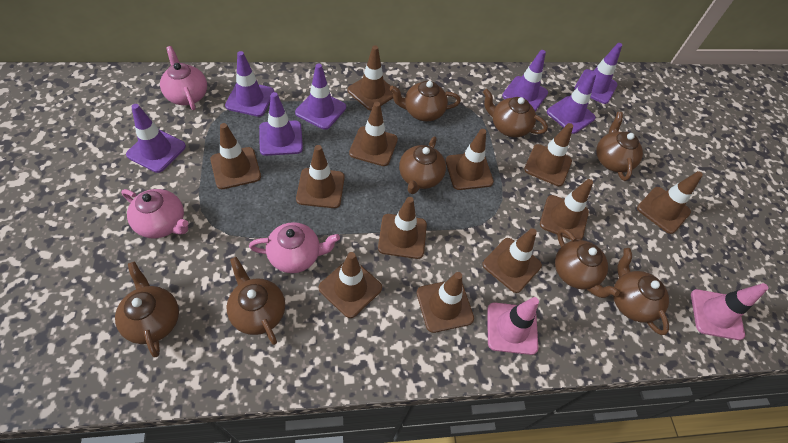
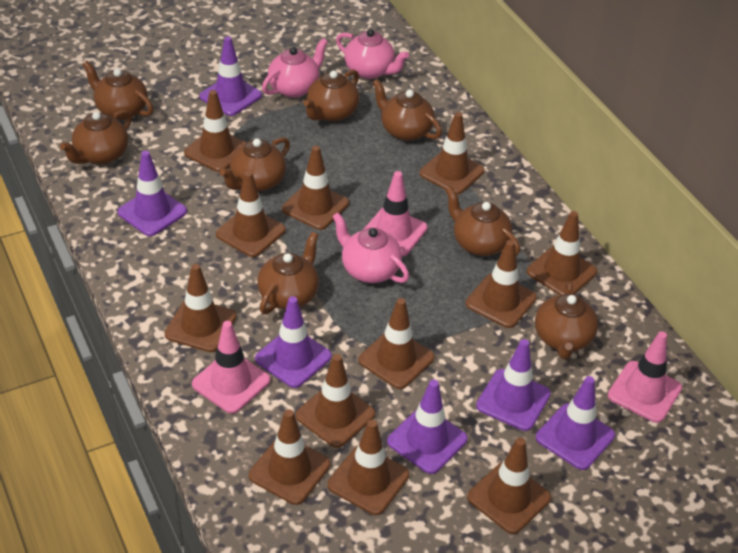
pink traffic cone: 2 -> 3
purple traffic cone: 7 -> 6

